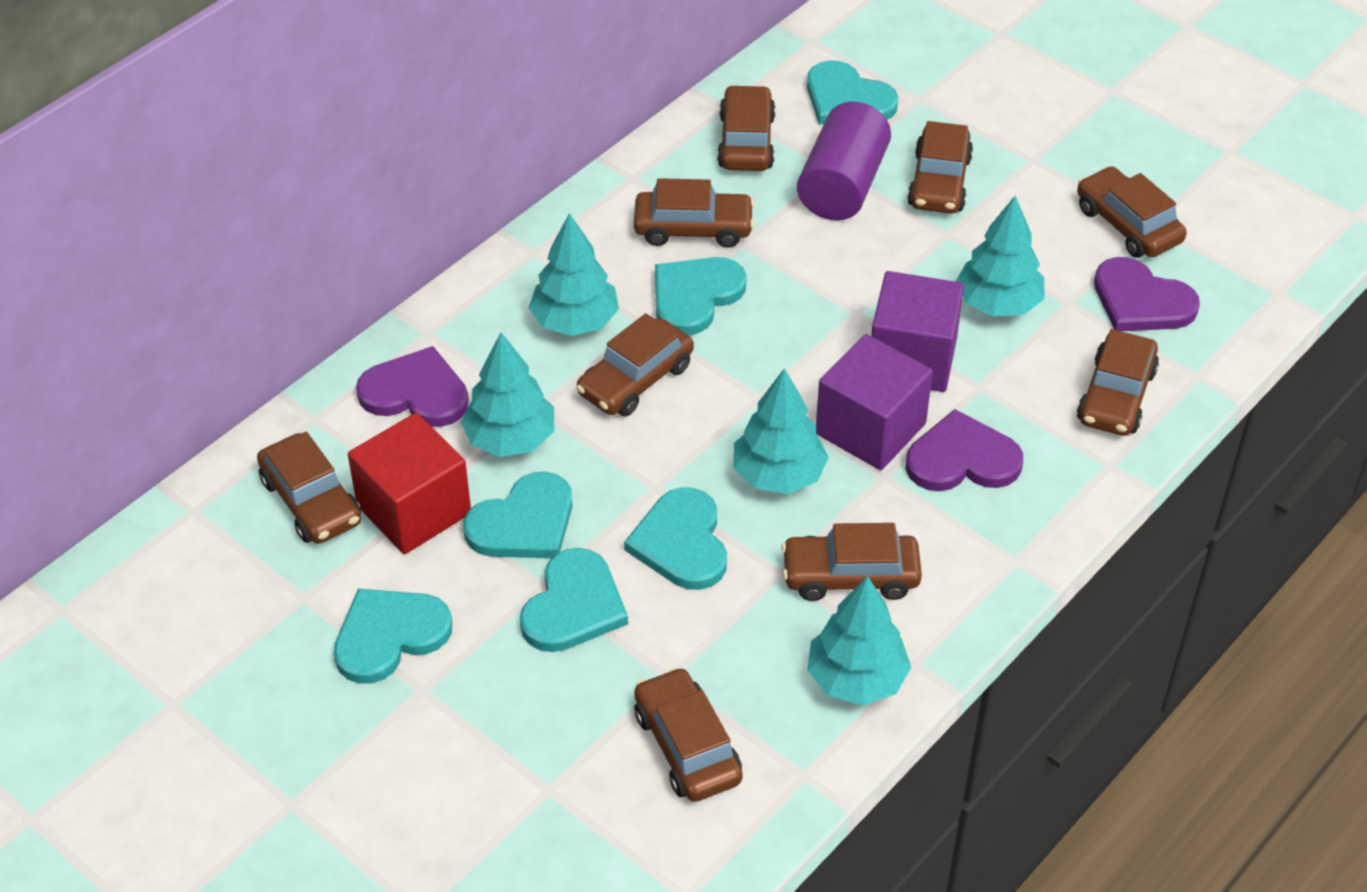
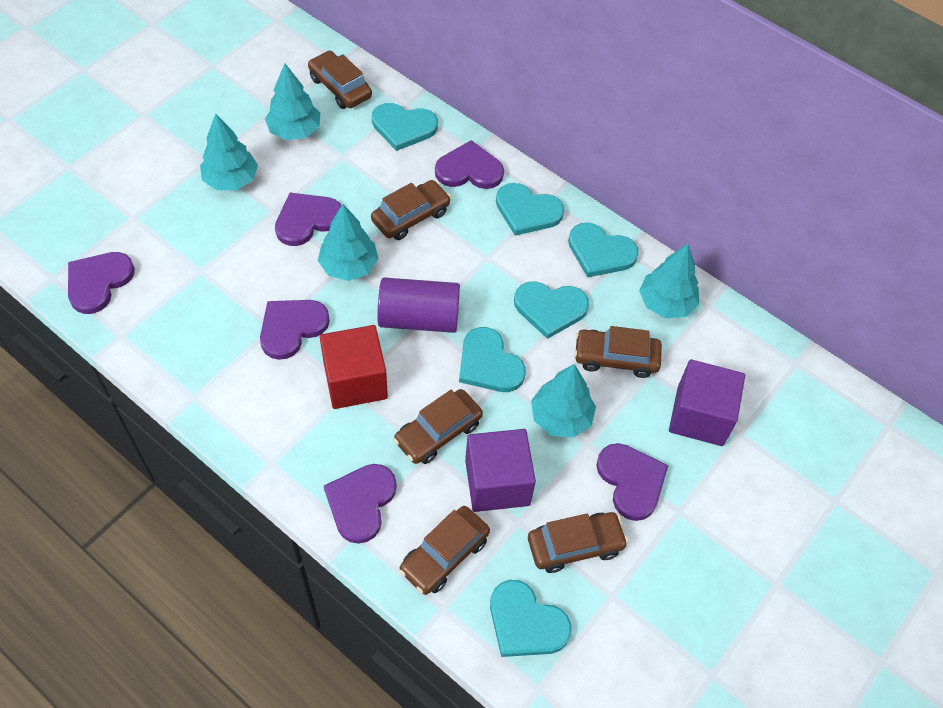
brown car: 9 -> 6
purple heart: 3 -> 6

